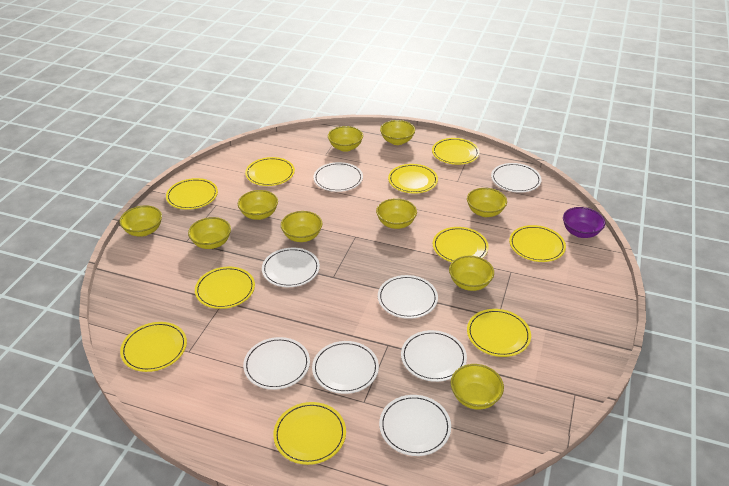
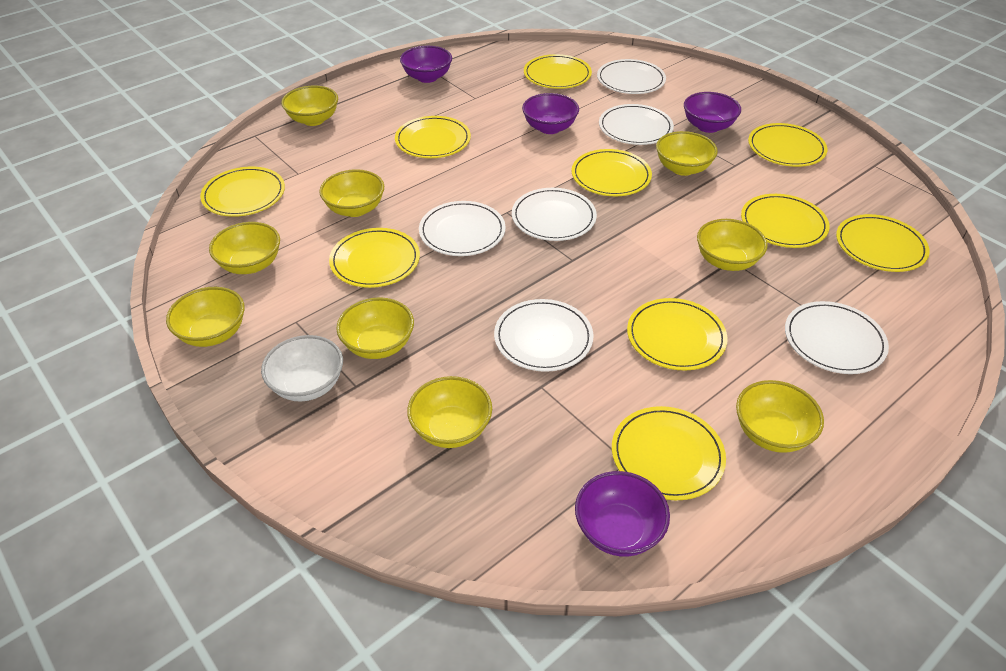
purple bowl: 1 -> 4
white bowl: 0 -> 1
white plate: 8 -> 6
yellow bowl: 10 -> 9

